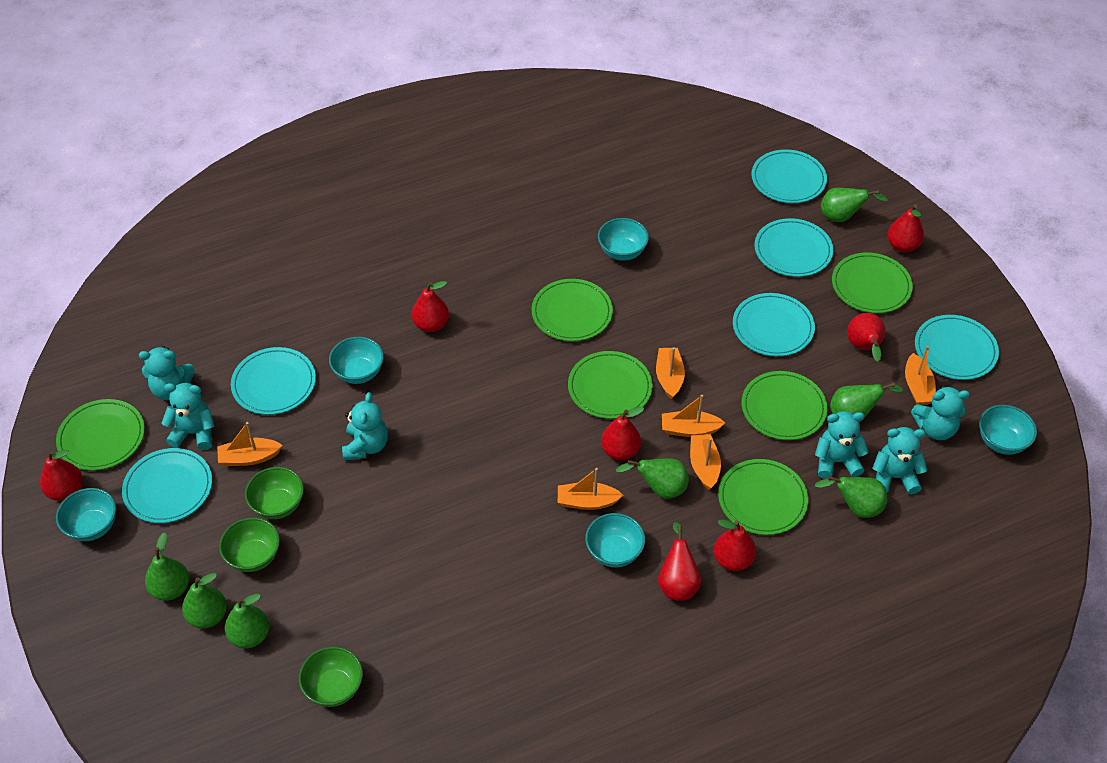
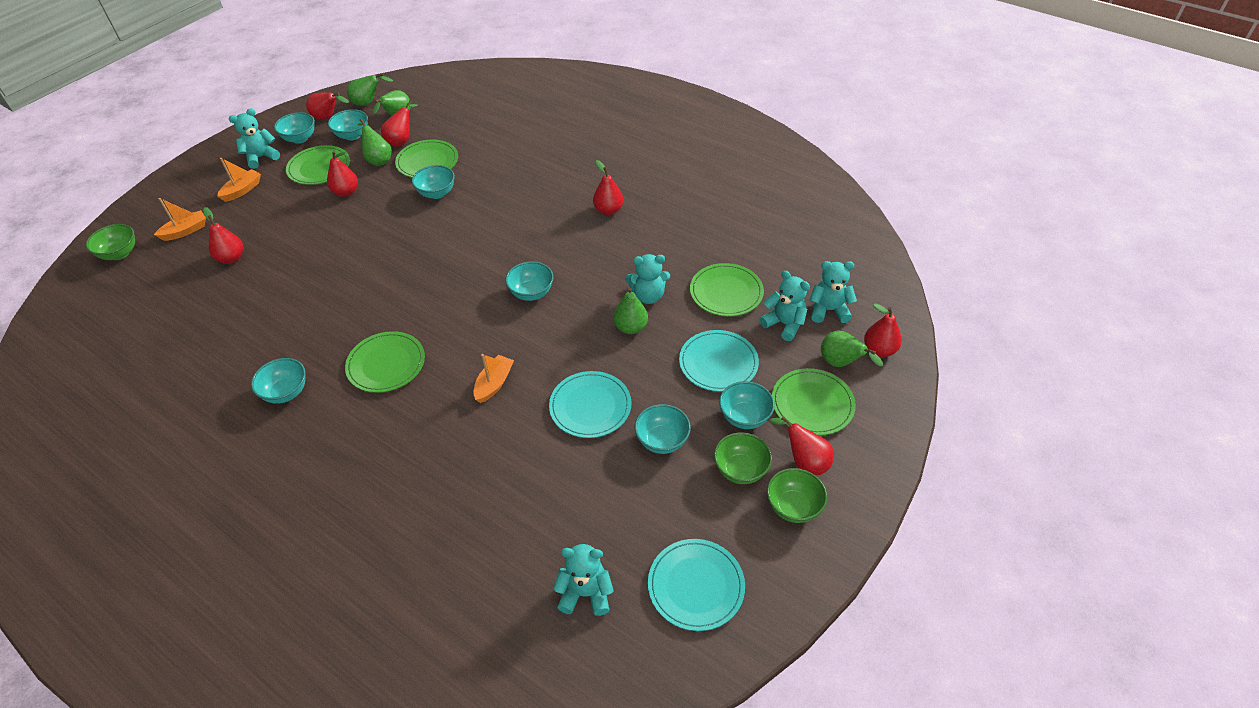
green pear: 7 -> 5
green plate: 6 -> 5
orange boat: 6 -> 3
turquoise bowl: 5 -> 7
turquoise plate: 6 -> 3
turquoise teddy bear: 6 -> 5

